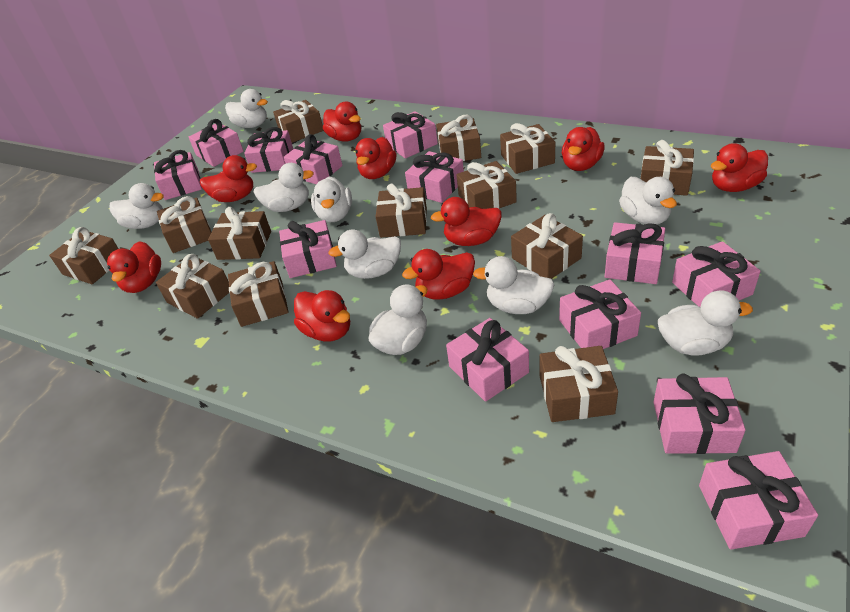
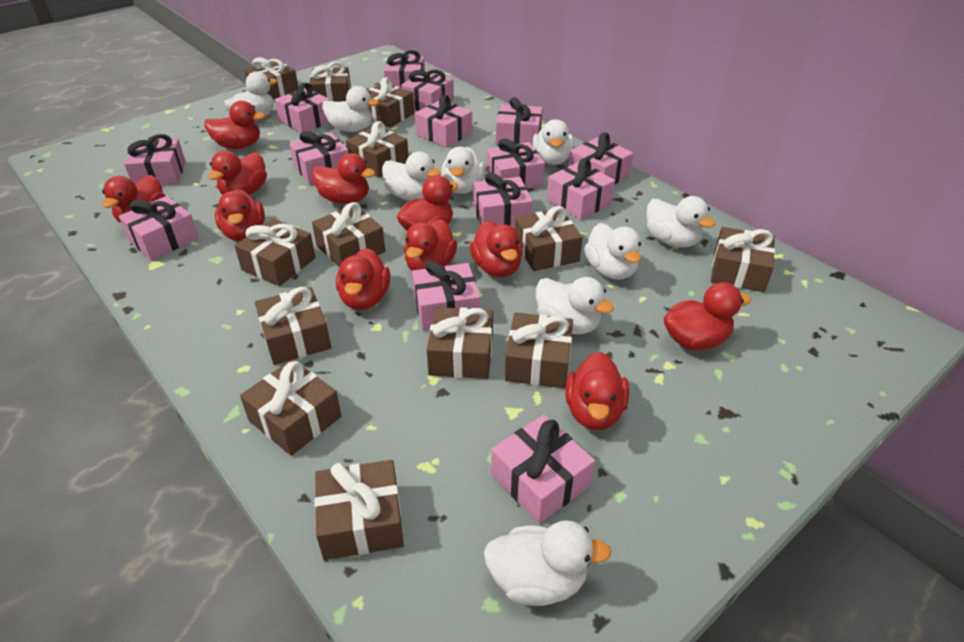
pink gift: 13 -> 14
red duck: 9 -> 11

